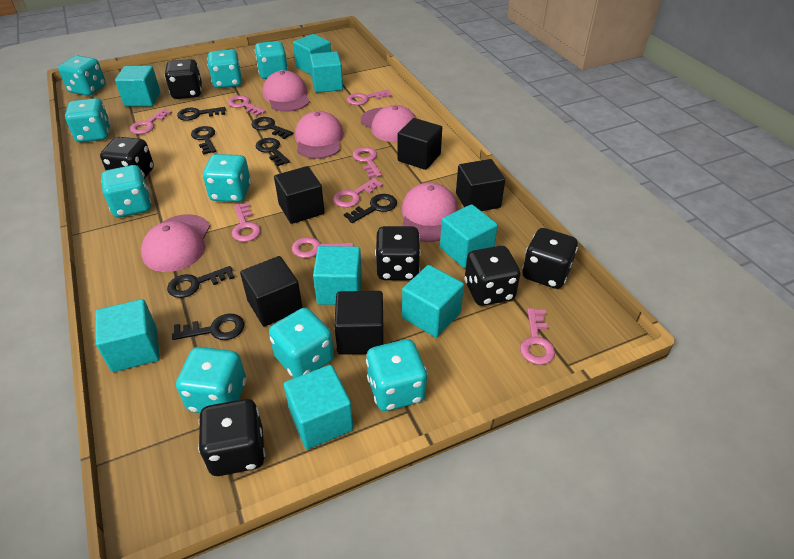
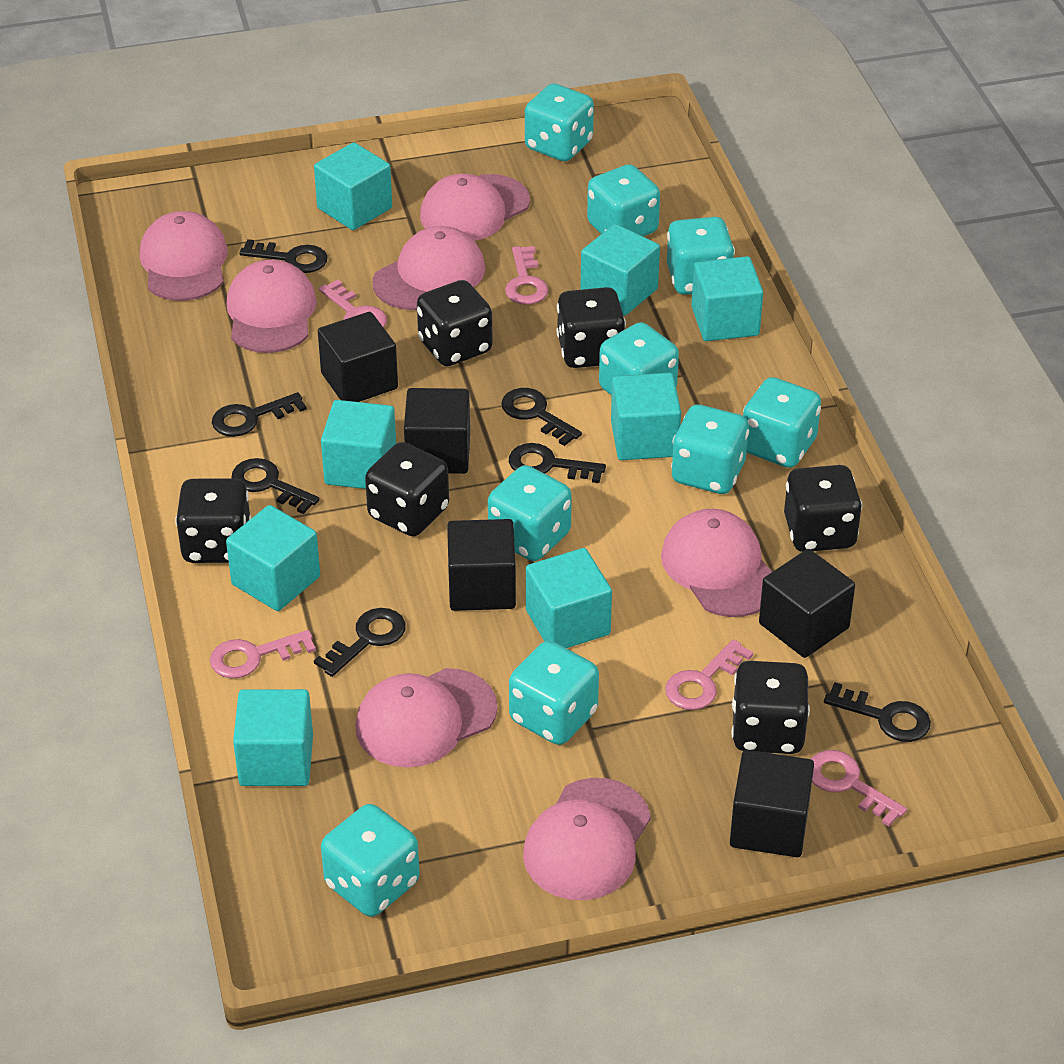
pink cap: 5 -> 7
pink key: 8 -> 5

